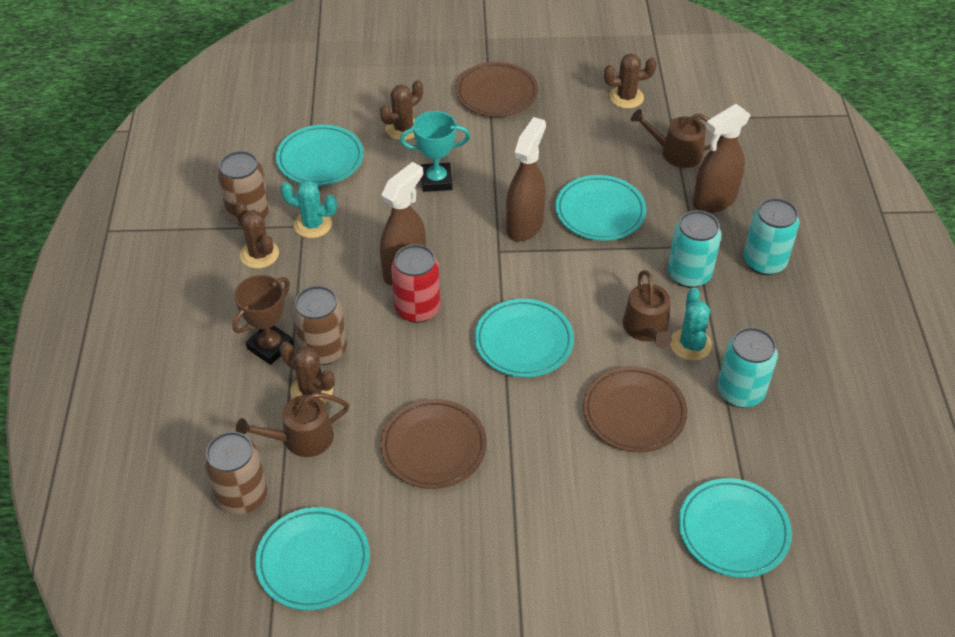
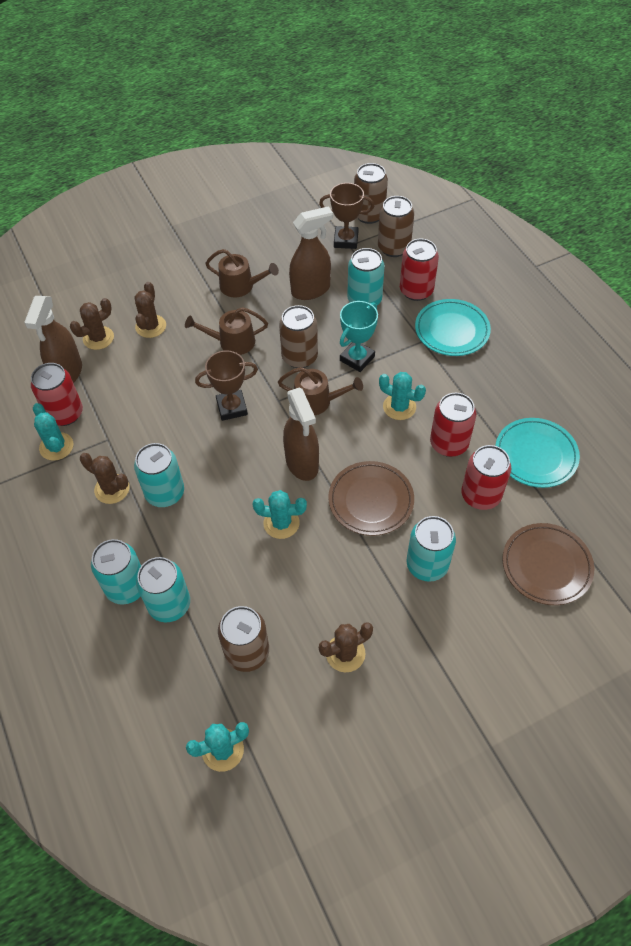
brown can: 3 -> 4
brown plate: 3 -> 2
brown trophy: 1 -> 2
red can: 1 -> 4
turquoise cactus: 2 -> 4
turquoise can: 3 -> 5
turquoise plate: 5 -> 2

